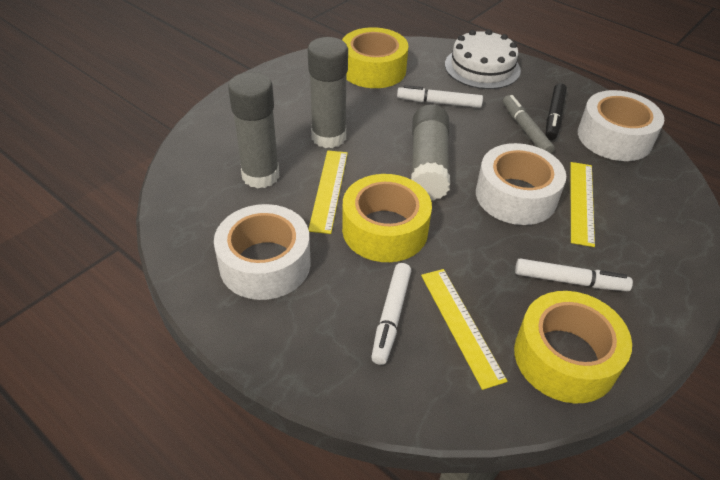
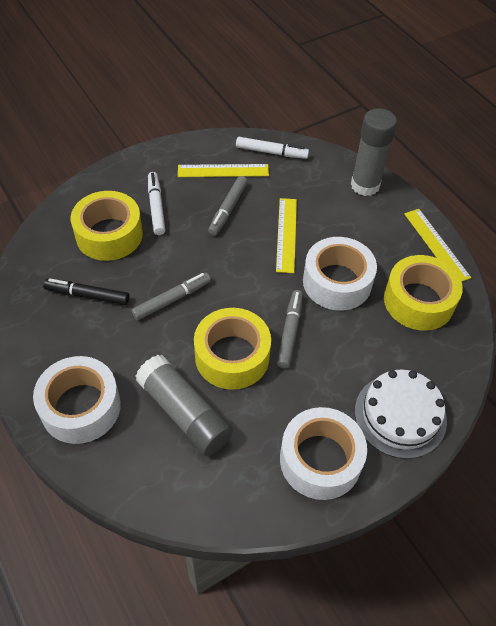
grey glue stick: 3 -> 2
grey marker: 1 -> 3
white marker: 3 -> 2

